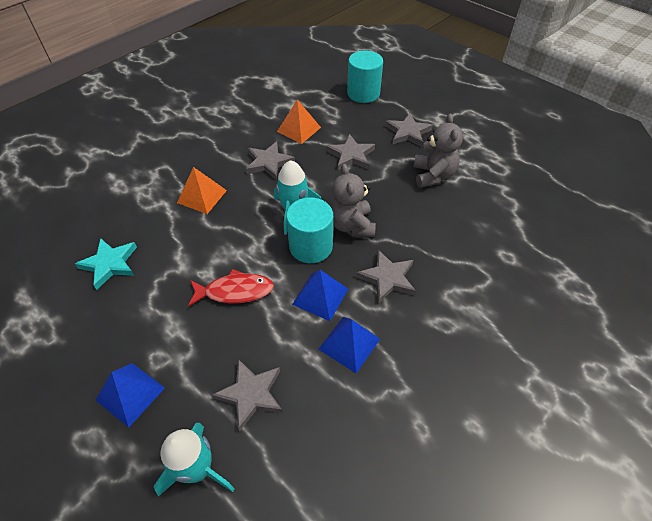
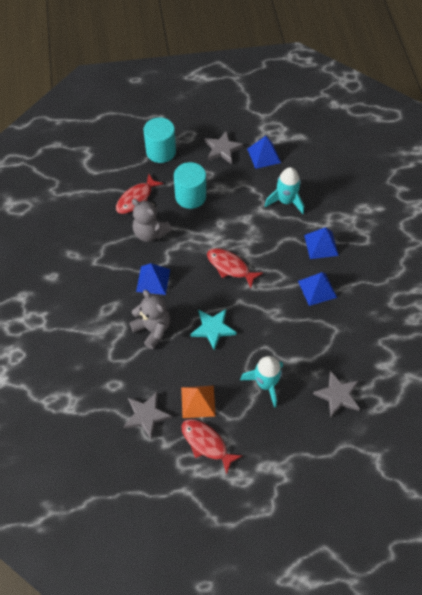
blue pyramid: 3 -> 4
grey star: 5 -> 3
orange pyramid: 2 -> 1
red fish: 1 -> 3

